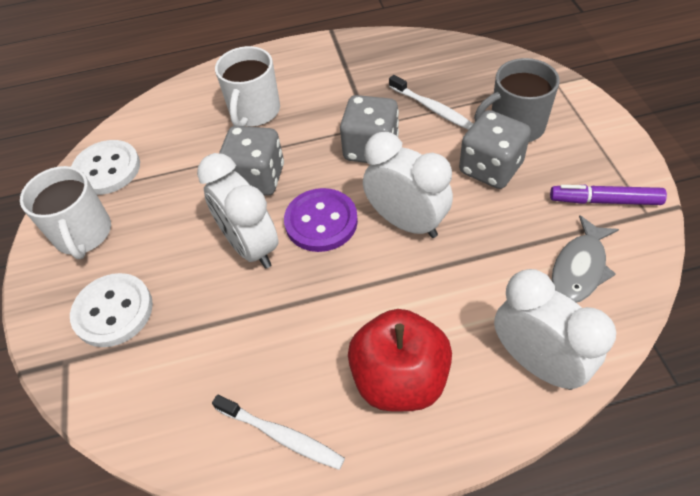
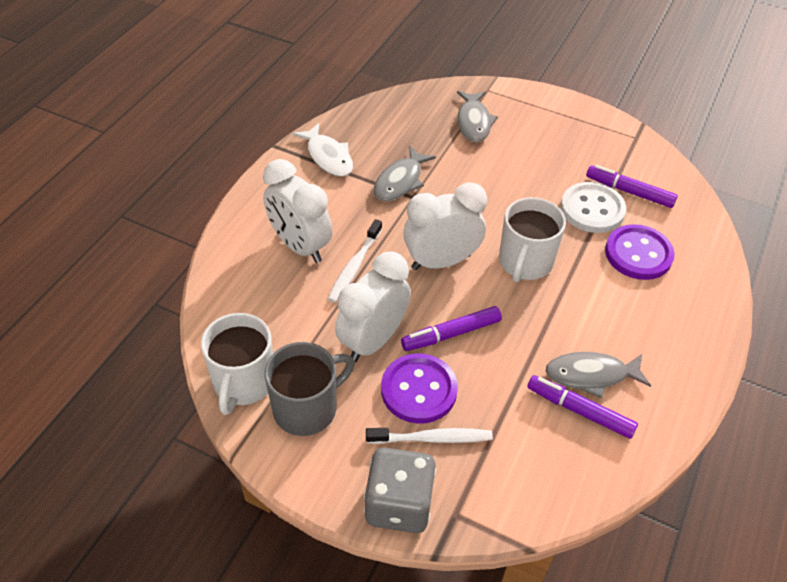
grey dice: 3 -> 1
grey fish: 1 -> 3
purple button: 1 -> 2
purple marker: 1 -> 3
red apple: 1 -> 0
white button: 2 -> 1
white fish: 0 -> 1

